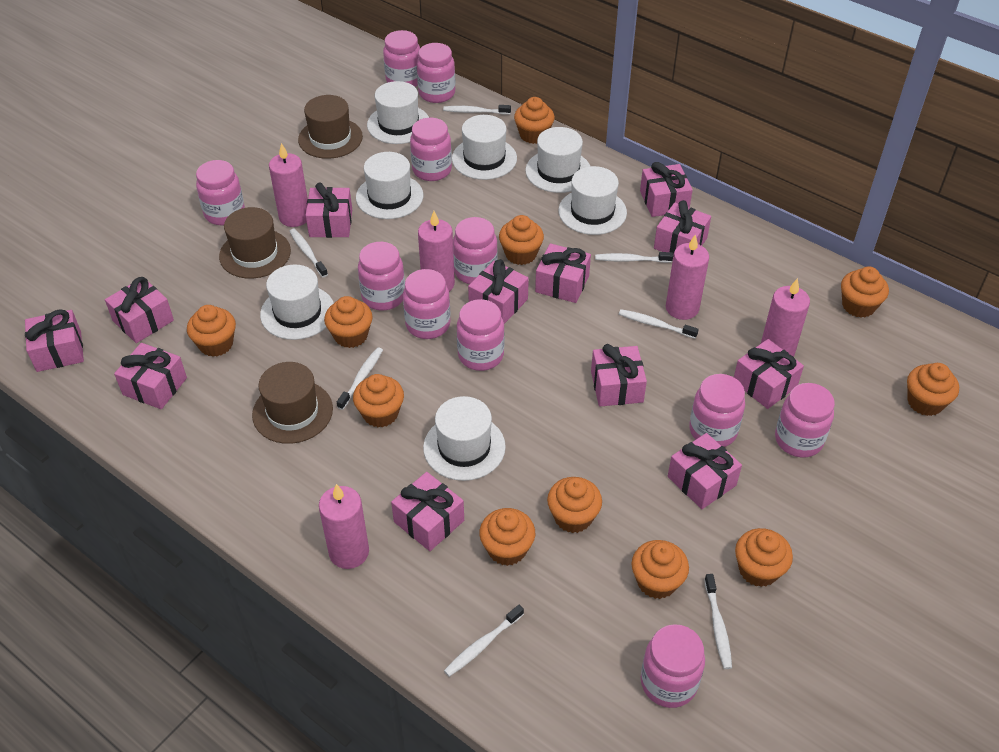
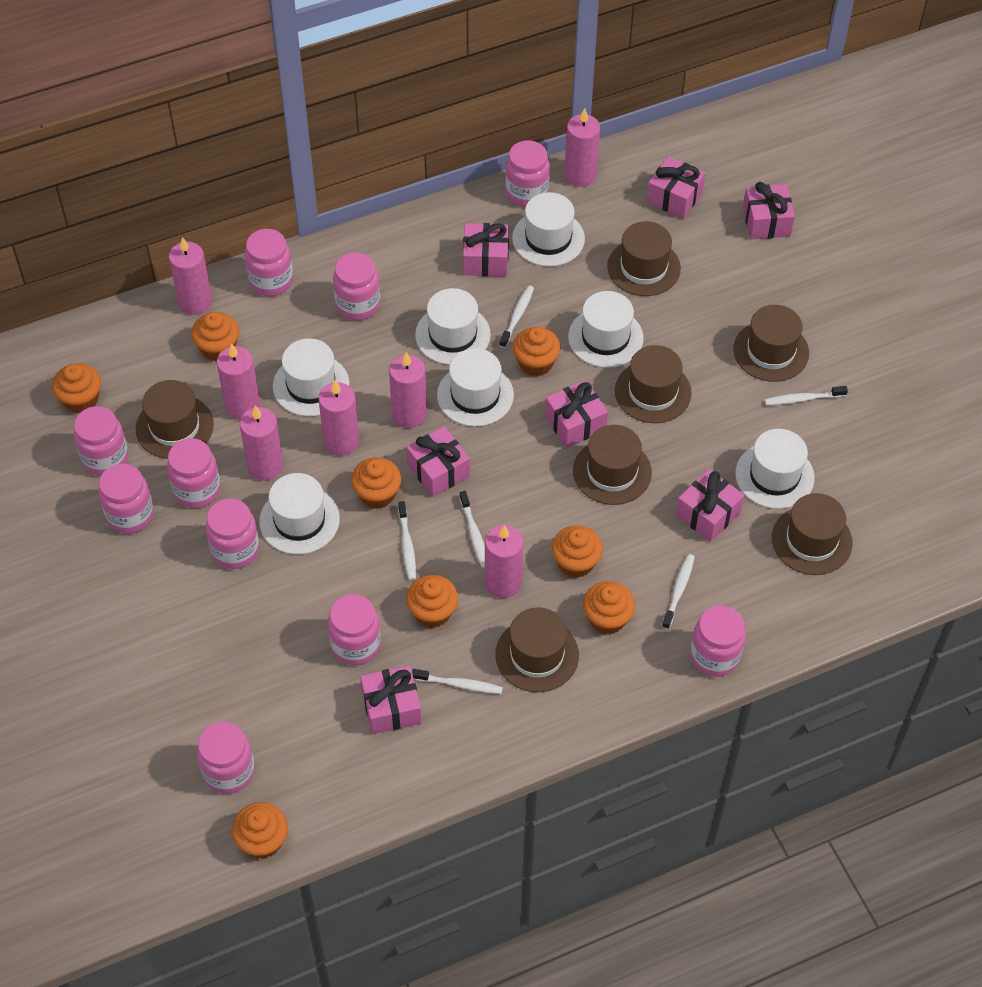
brown hat: 3 -> 7
orange cupcake: 11 -> 8
pink candle: 5 -> 7
pink gift: 12 -> 7
pink jar: 11 -> 10
white toothbrush: 7 -> 6

